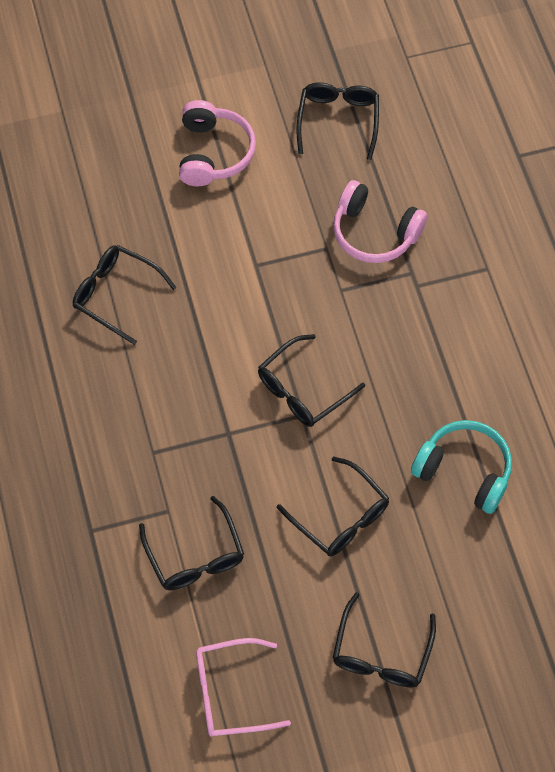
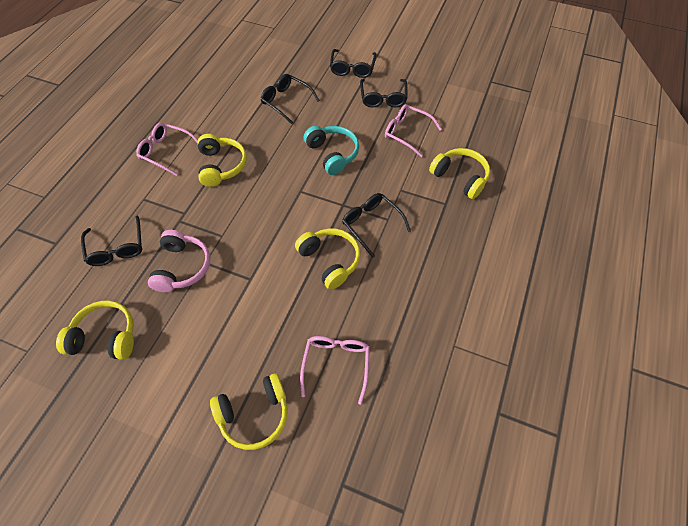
black glasses: 6 -> 5
pink glasses: 1 -> 3
pink headphones: 2 -> 1
yellow headphones: 0 -> 5

